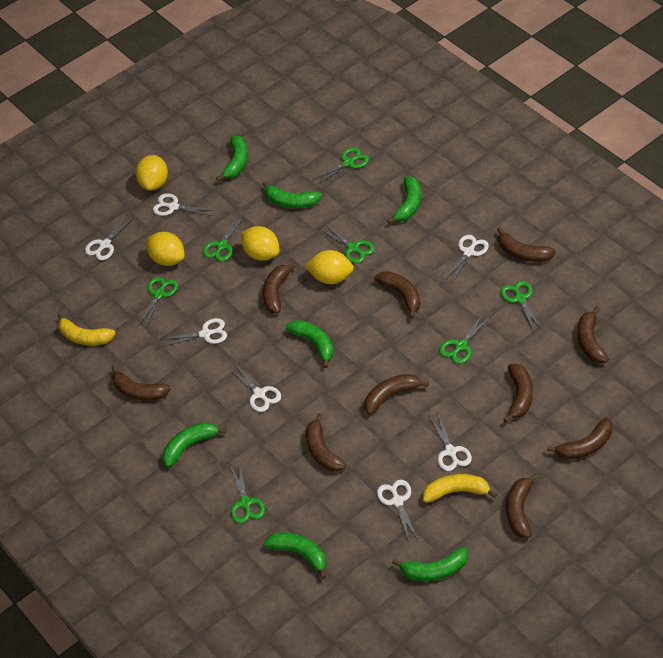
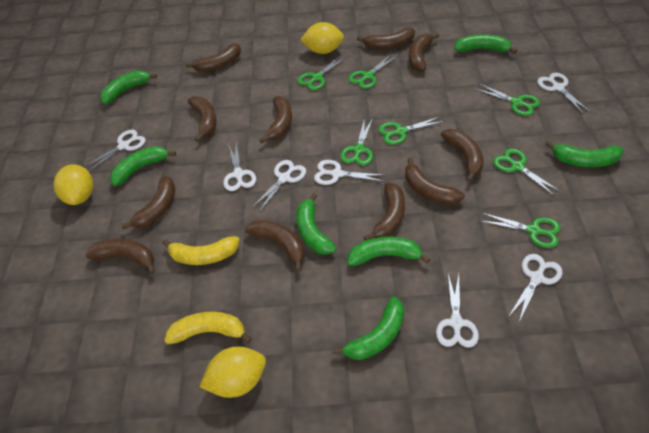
brown banana: 10 -> 11
yellow lemon: 4 -> 3

